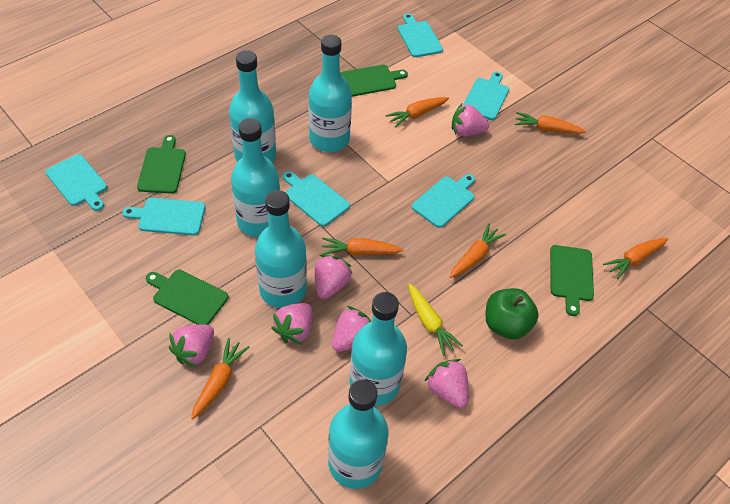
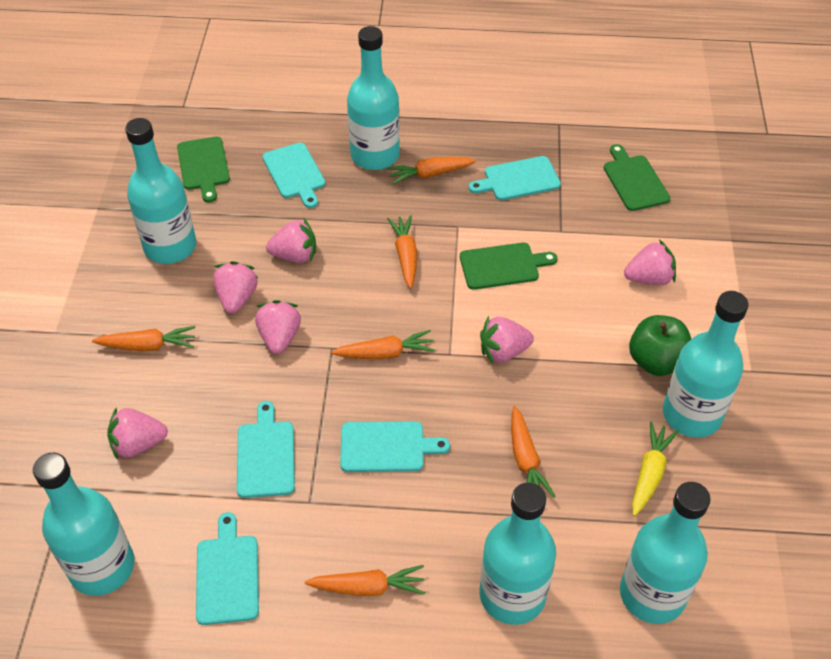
green cutting board: 4 -> 3
turquoise cutting board: 6 -> 5

